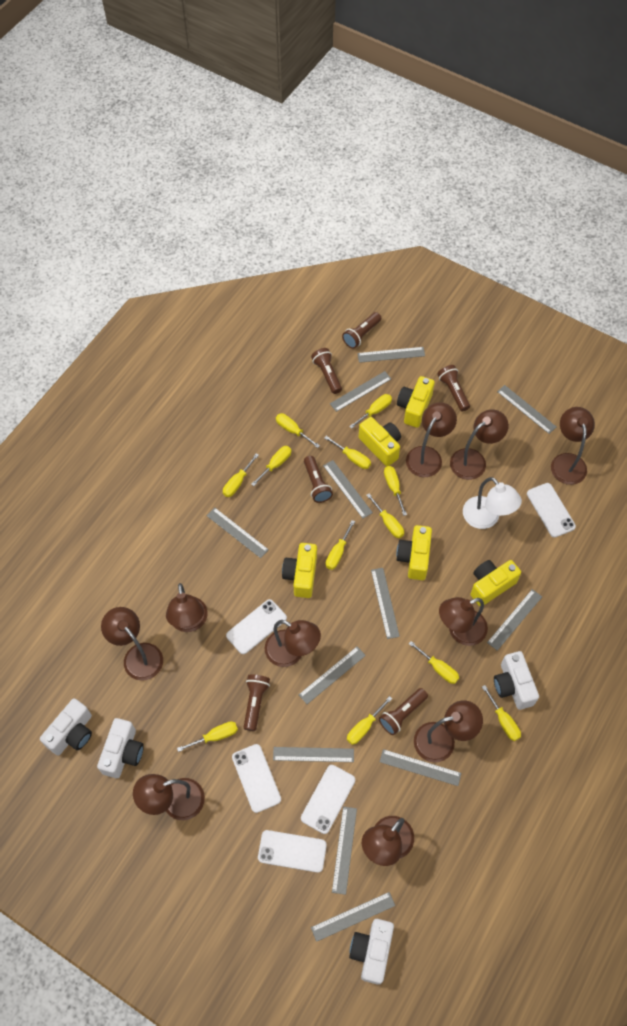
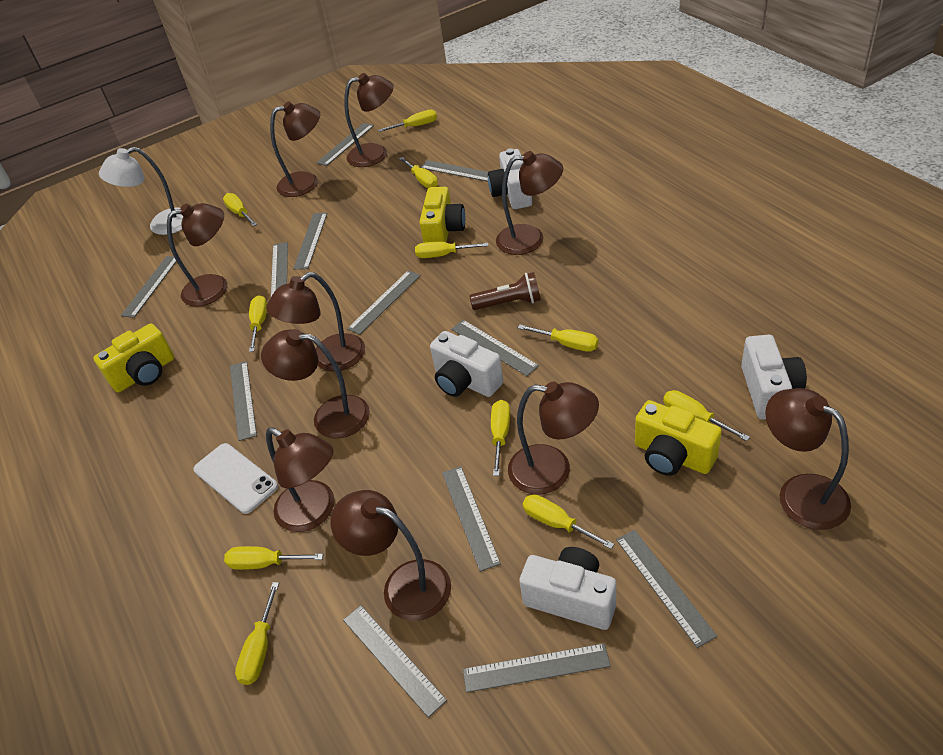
brown flashlight: 6 -> 1
white phone: 5 -> 1
yellow camera: 5 -> 3
yellow screwdriver: 12 -> 11

